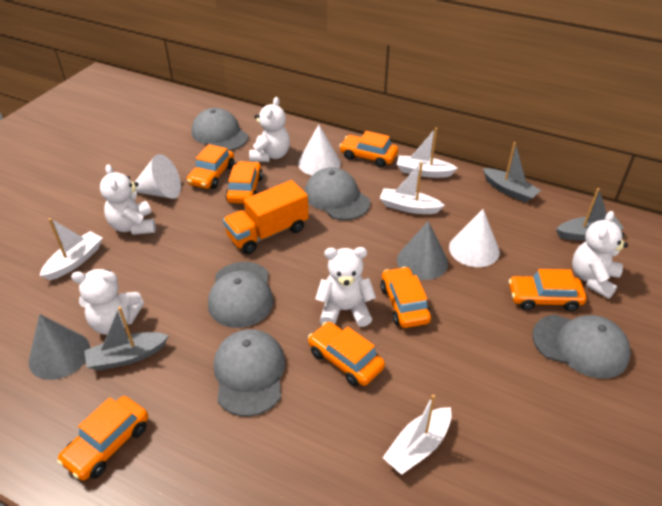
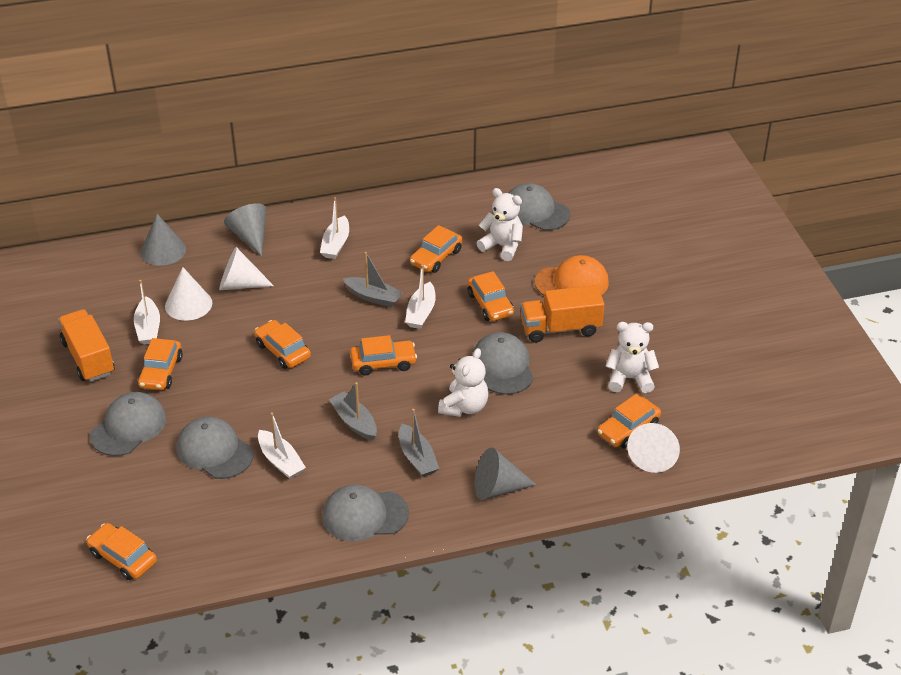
grey cone: 2 -> 3
orange cap: 0 -> 1
orange truck: 1 -> 2
white teddy bear: 5 -> 3

